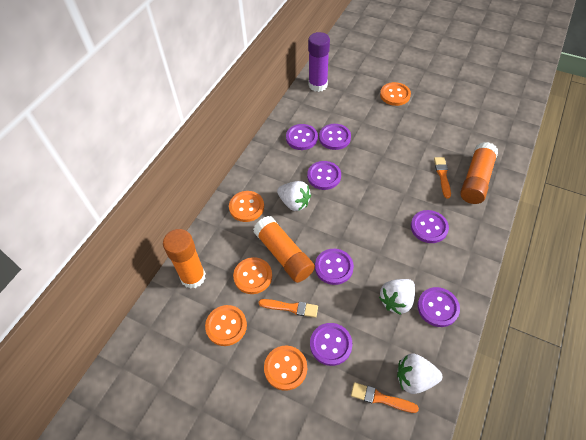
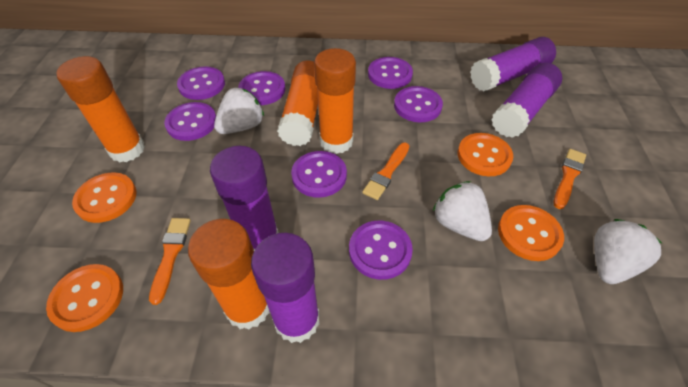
orange button: 5 -> 4
orange glue stick: 3 -> 4
purple glue stick: 1 -> 4

